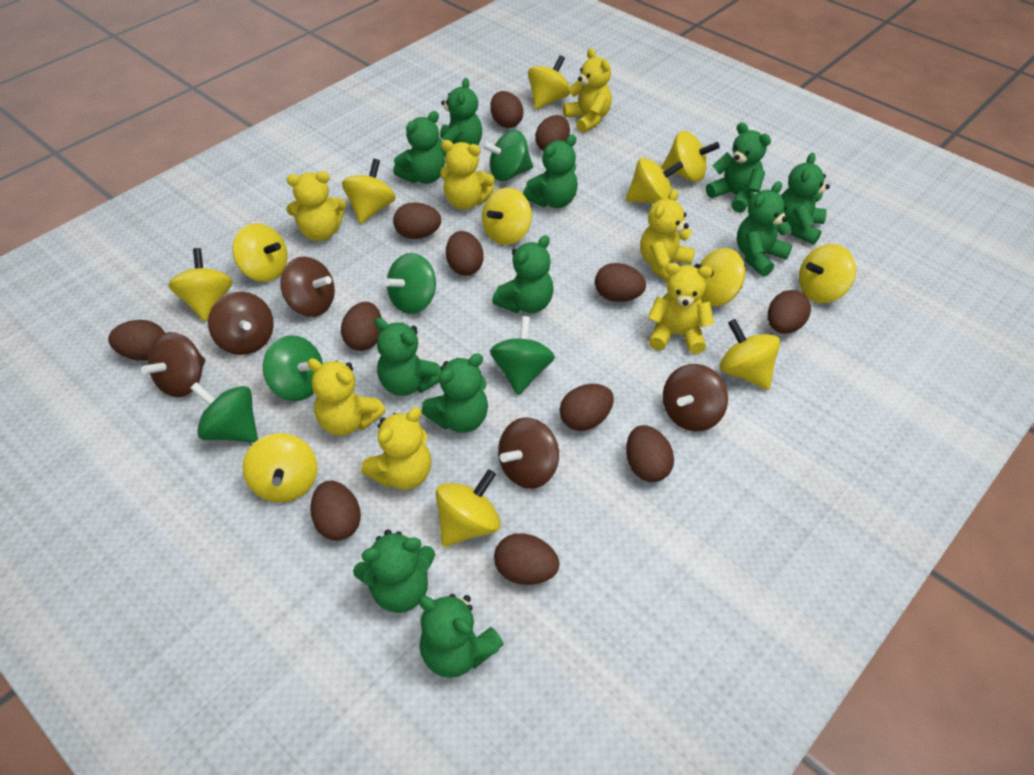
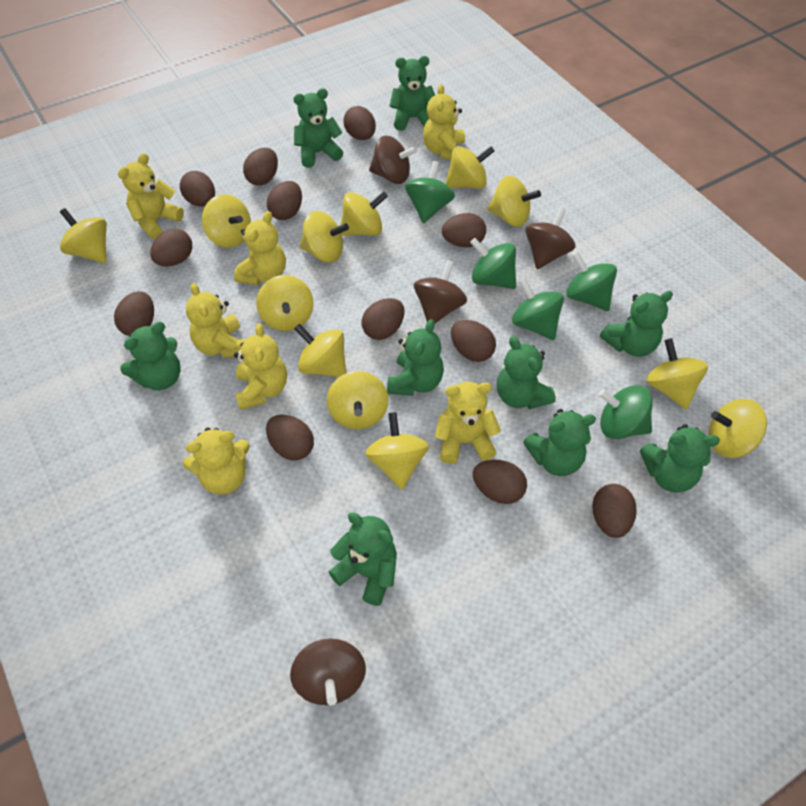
brown spinning top: 5 -> 4
green teddy bear: 11 -> 9

